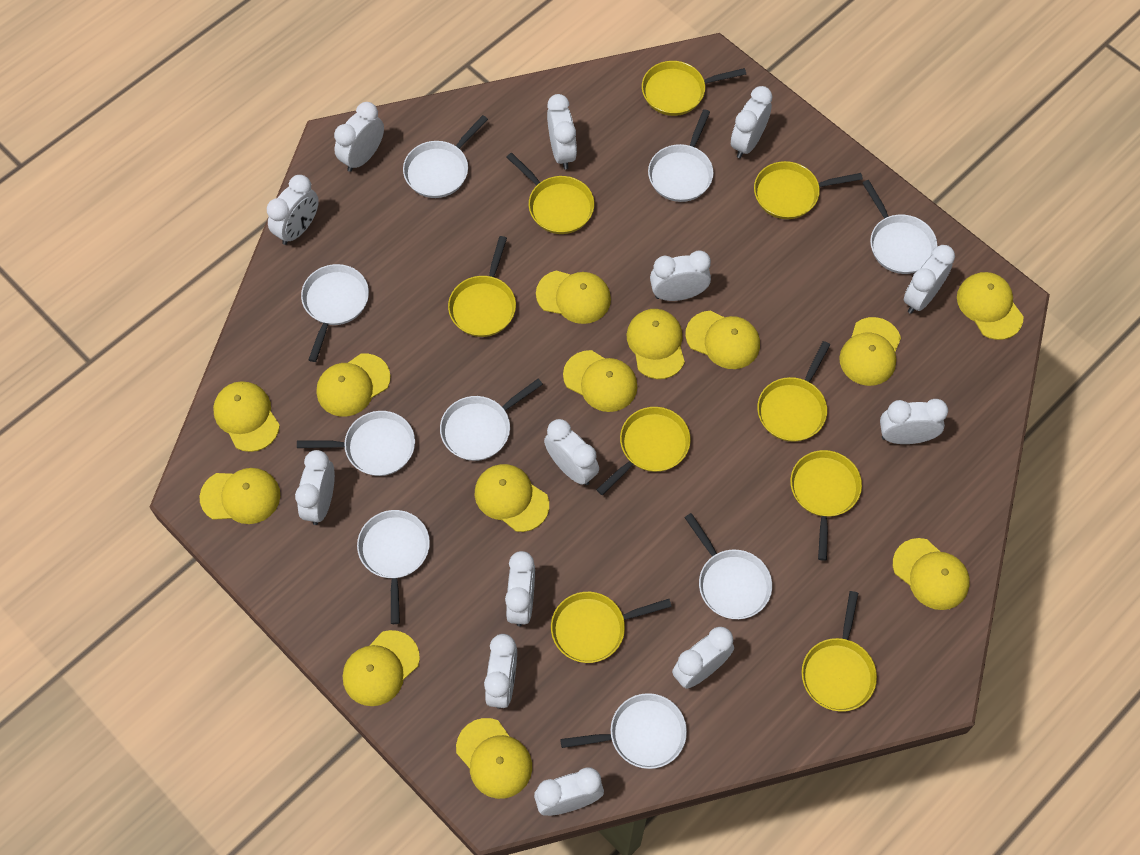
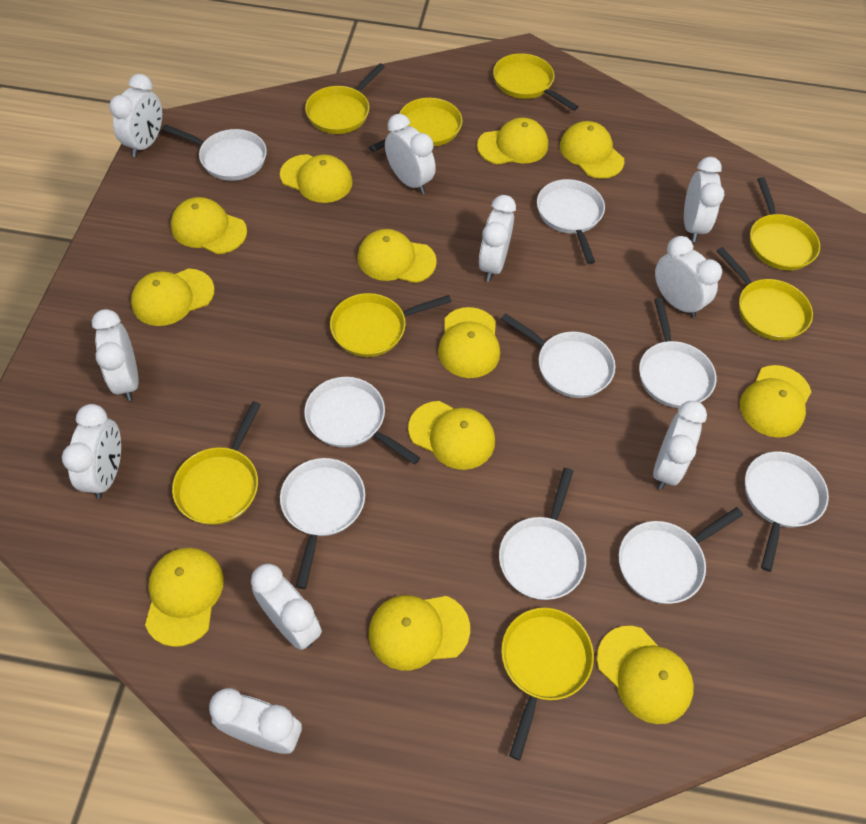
white clock: 13 -> 10
yellow cap: 13 -> 12
yellow pan: 9 -> 8

